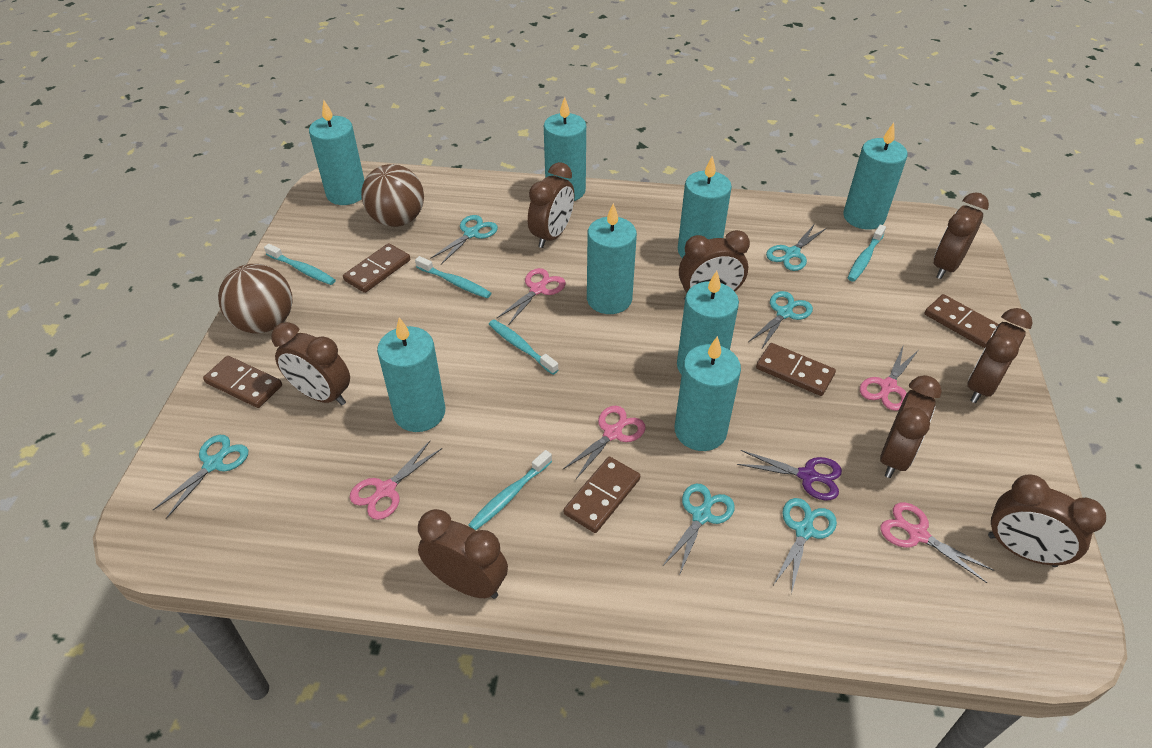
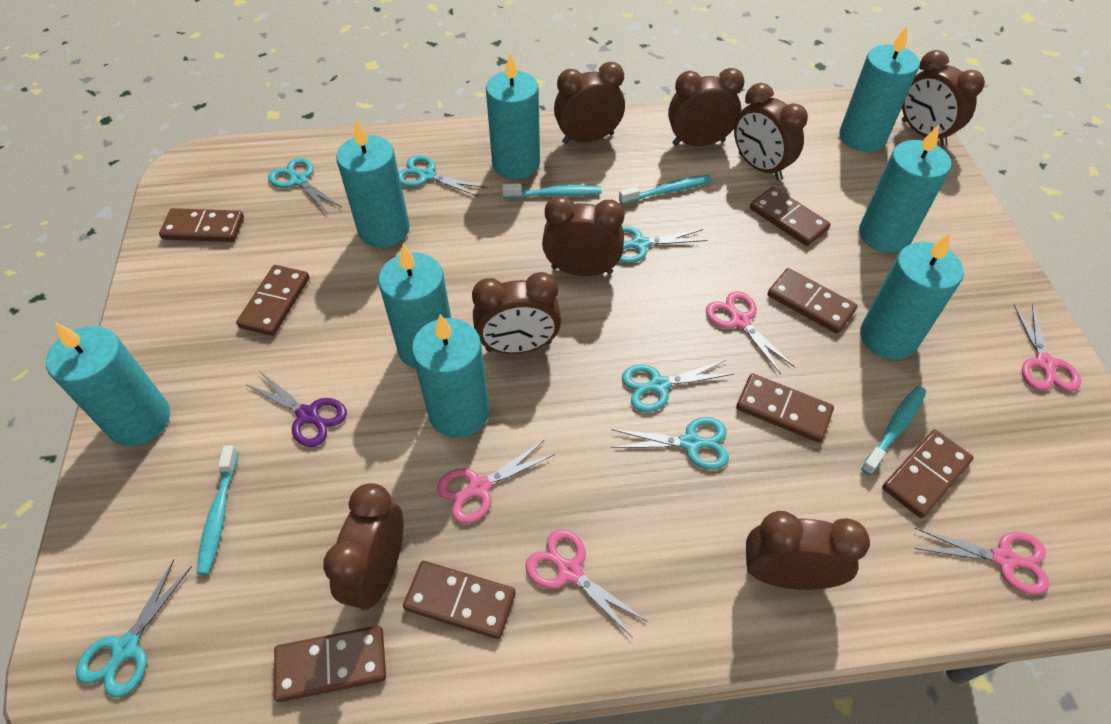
brown ball: 2 -> 0
brown domino: 5 -> 8
turquoise toothbrush: 5 -> 4

